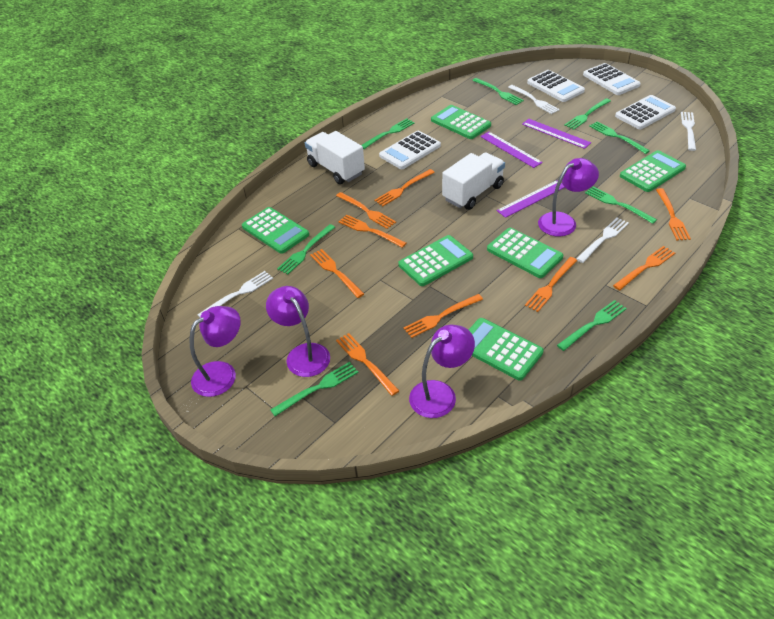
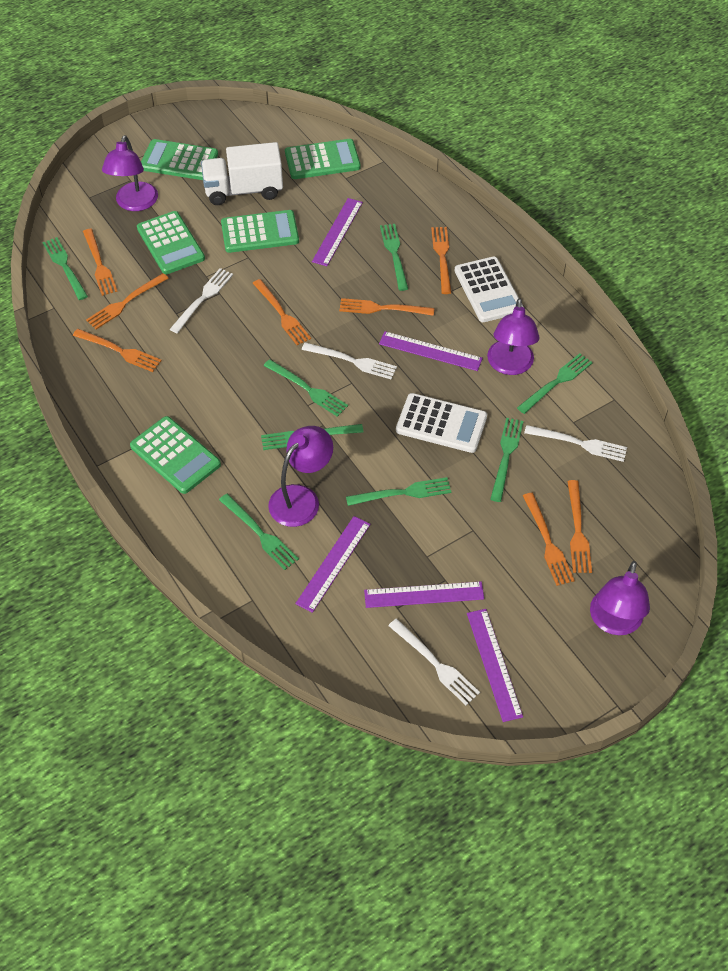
green calculator: 6 -> 5
orange fork: 9 -> 8
purple ruler: 3 -> 5
white calculator: 4 -> 2
white truck: 2 -> 1

